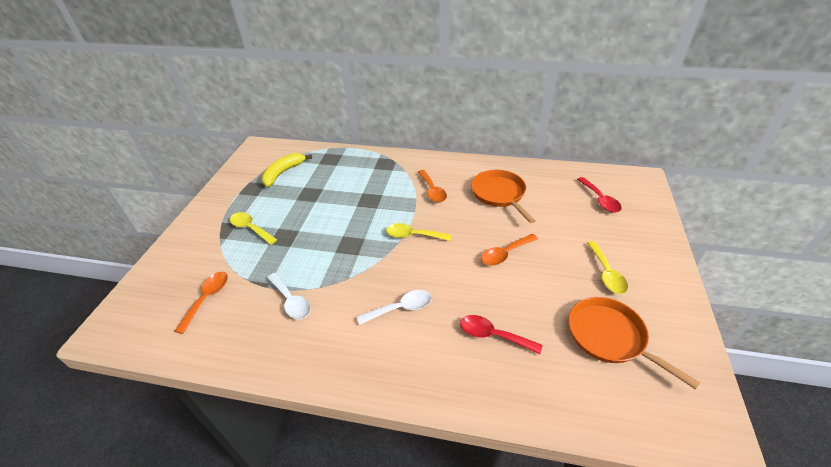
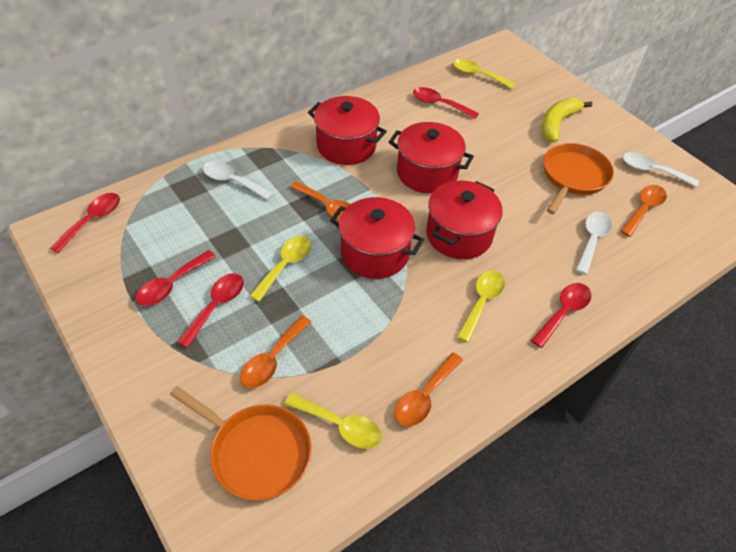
orange spoon: 3 -> 4
red pot: 0 -> 4
red spoon: 2 -> 5
white spoon: 2 -> 3
yellow spoon: 3 -> 4

